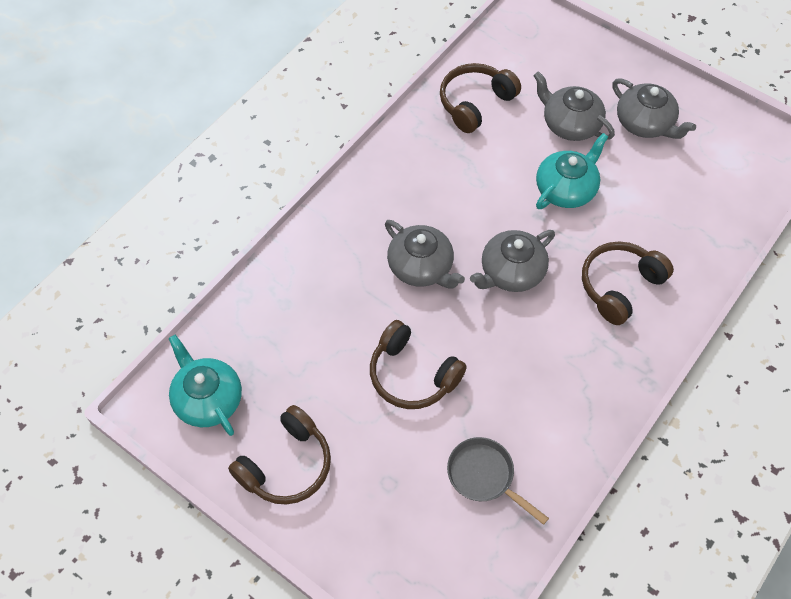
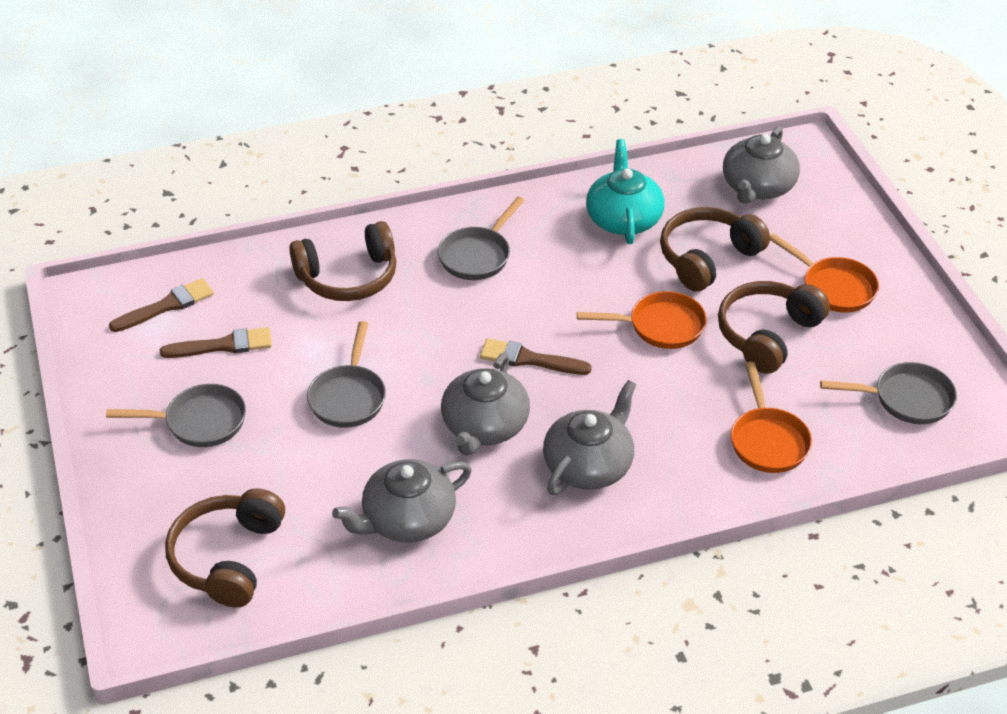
brown brush: 0 -> 3
grey pan: 1 -> 4
orange pan: 0 -> 3
turquoise teapot: 2 -> 1

